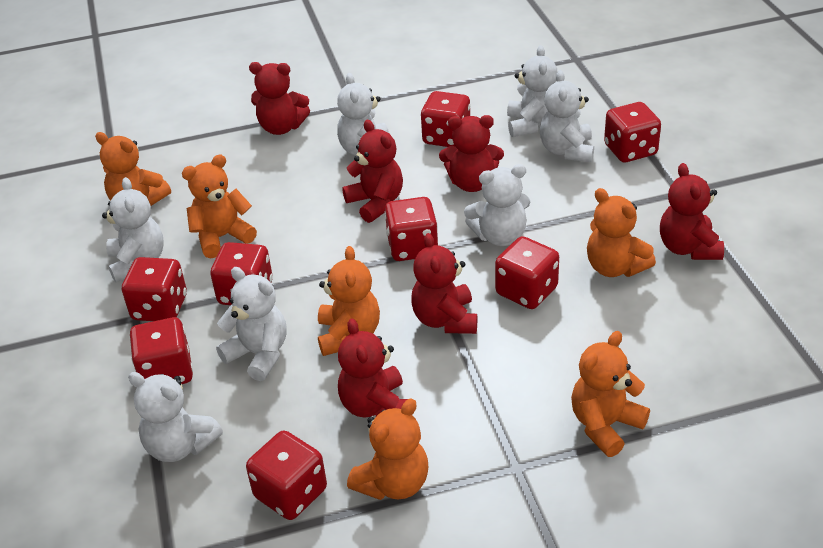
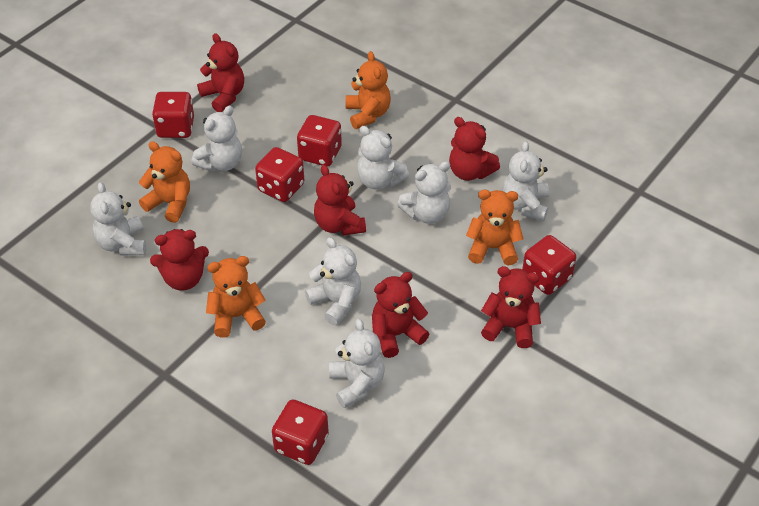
orange teddy bear: 6 -> 4
red dice: 8 -> 5

